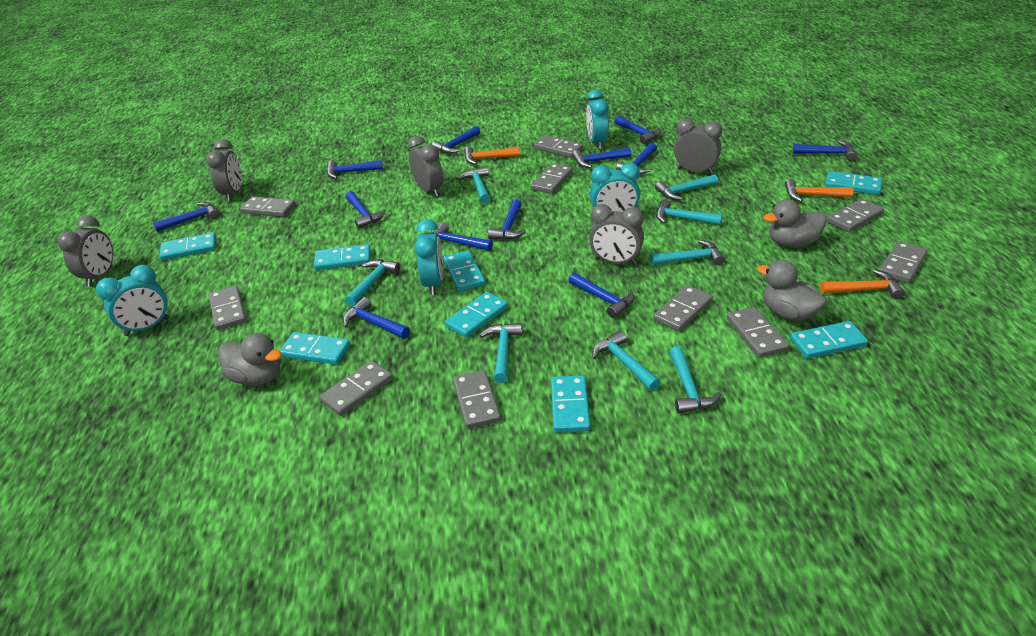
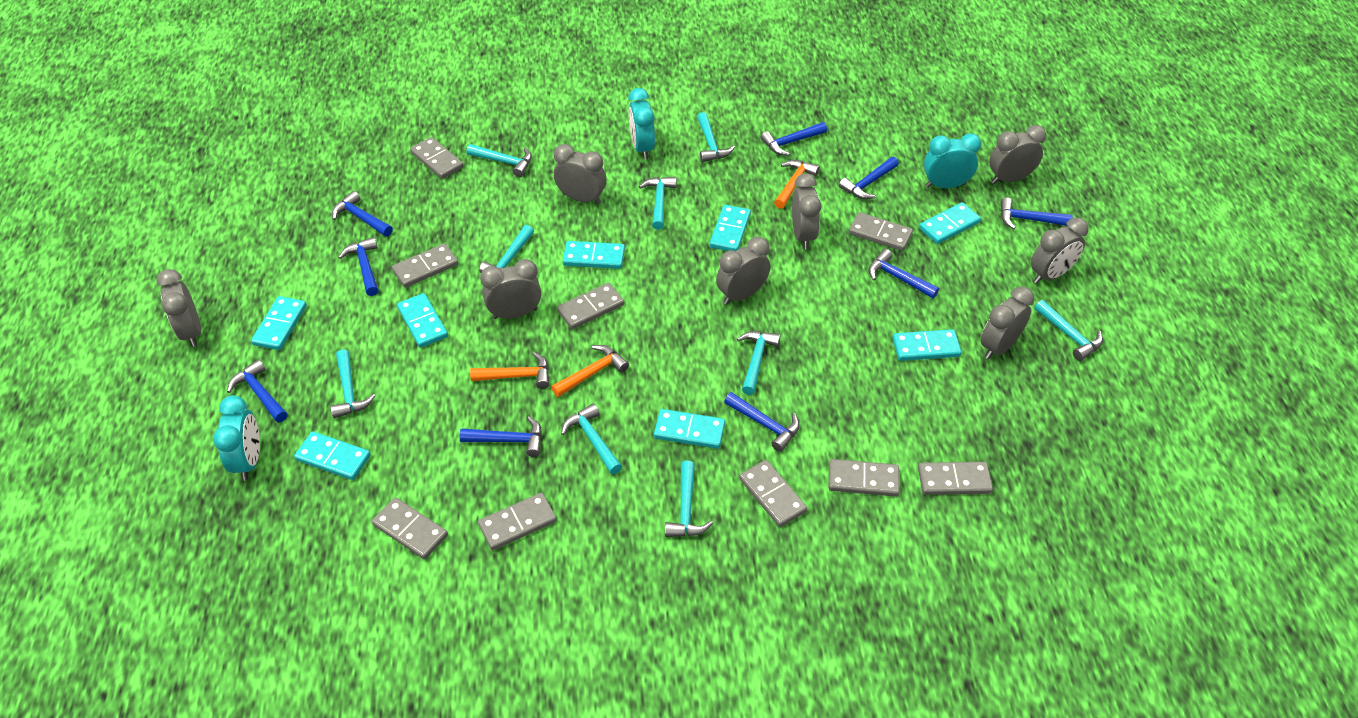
blue hammer: 12 -> 9
grey clock: 5 -> 8
grey domino: 10 -> 9
grey duck: 3 -> 0
turquoise clock: 4 -> 3
turquoise hammer: 8 -> 9

